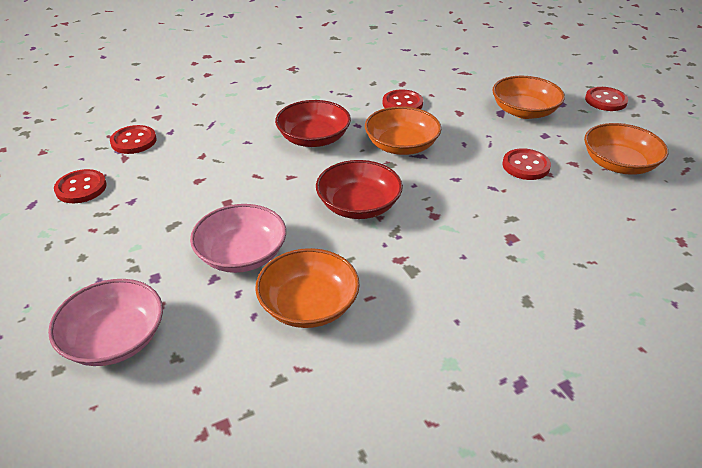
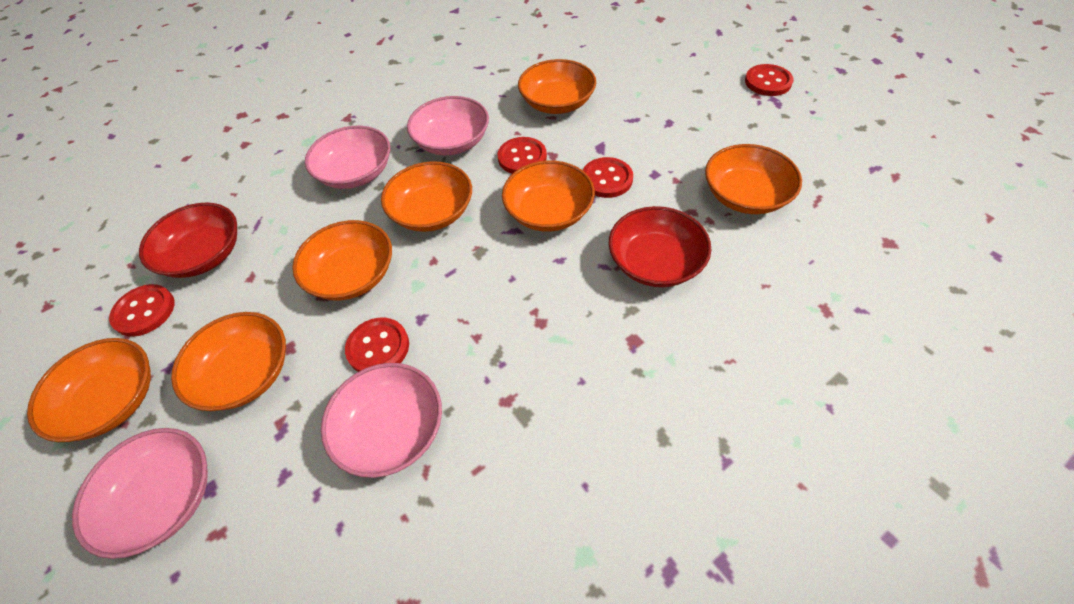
orange bowl: 4 -> 7
pink bowl: 2 -> 4

